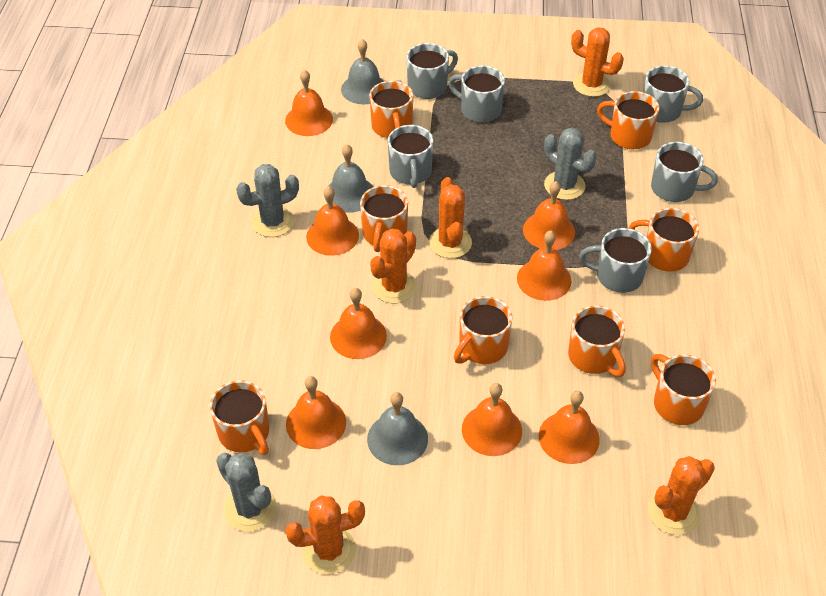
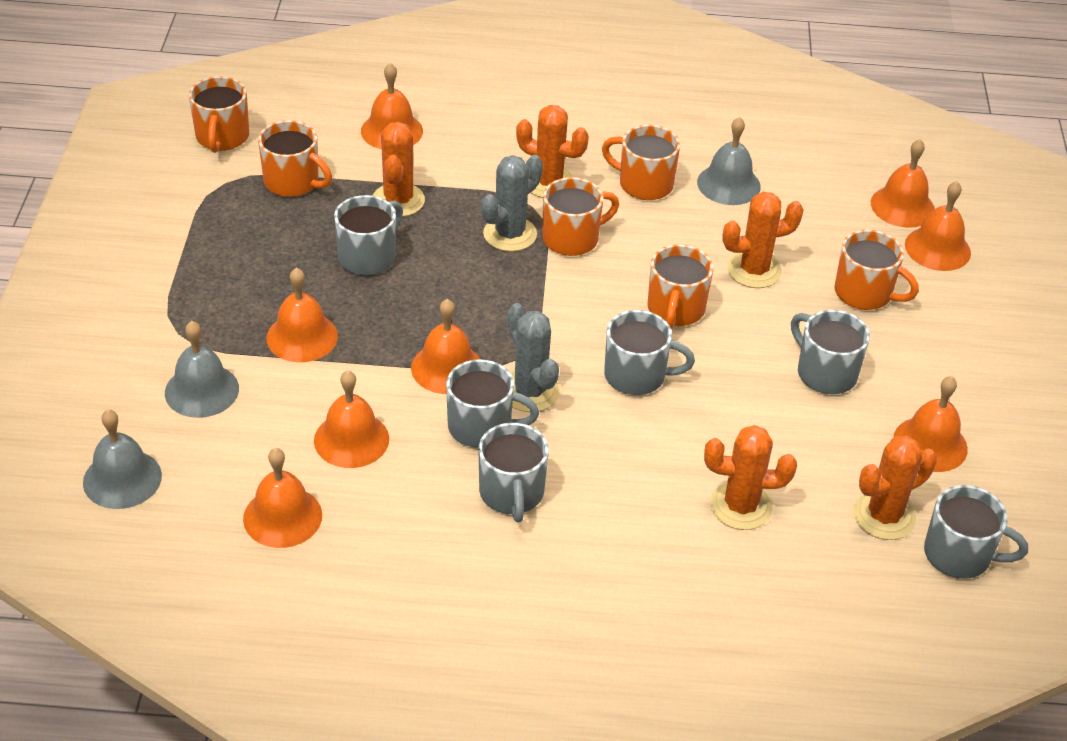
grey cactus: 3 -> 2
orange mug: 8 -> 6

